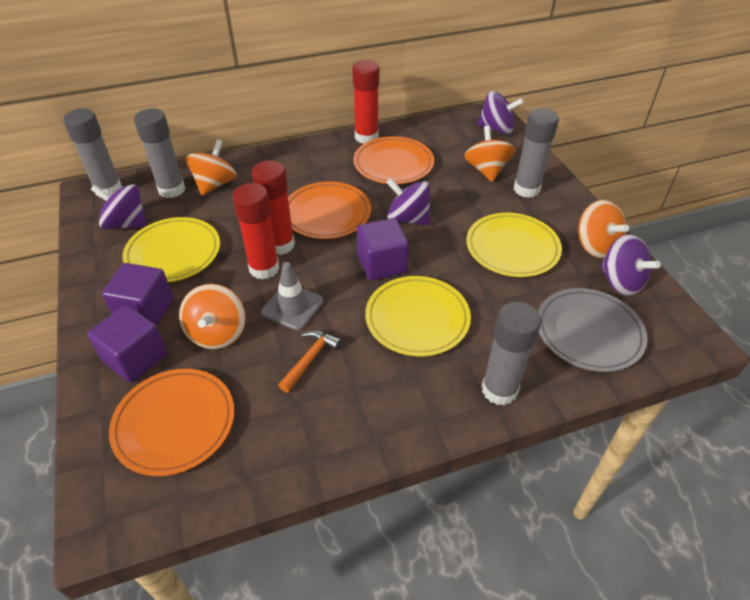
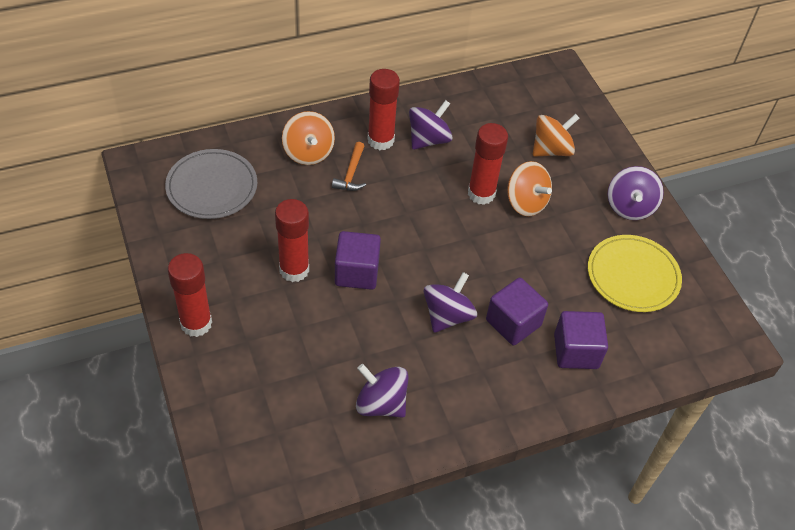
grey glue stick: 4 -> 0
grey traffic cone: 1 -> 0
orange plate: 3 -> 0
orange spinning top: 4 -> 3
red glue stick: 3 -> 4
yellow plate: 3 -> 1

